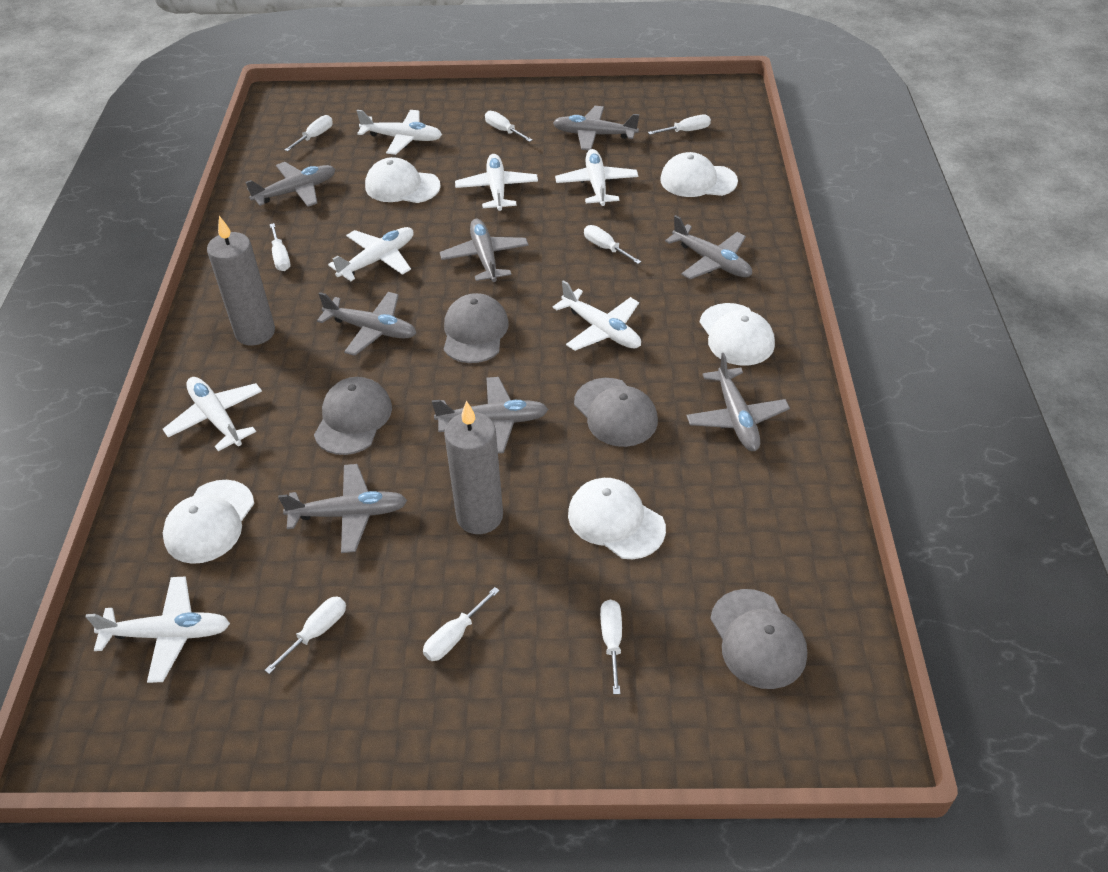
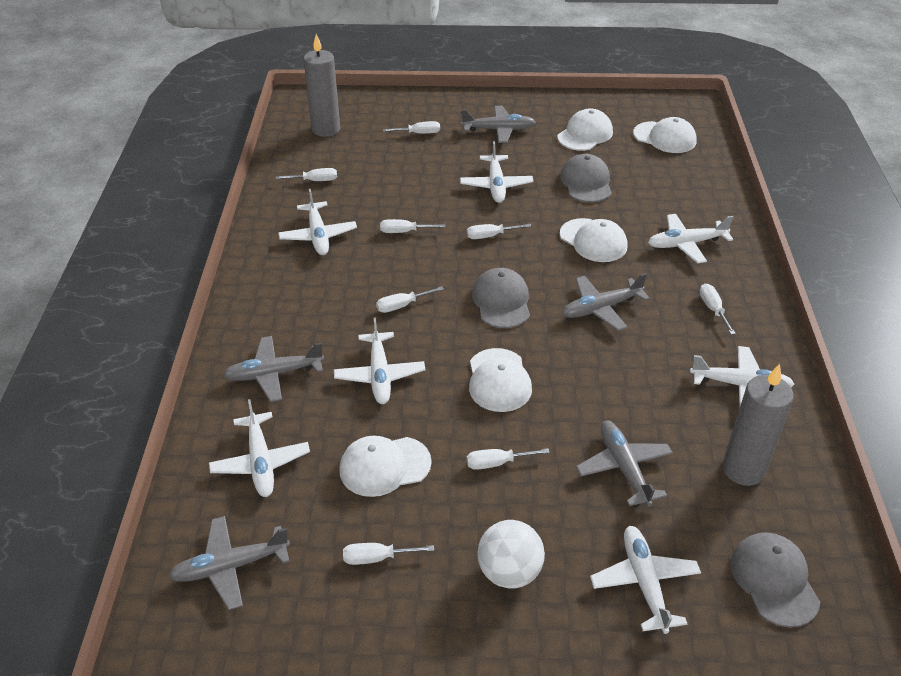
grey cap: 4 -> 3
grey plane: 8 -> 5
white ball: 0 -> 1

